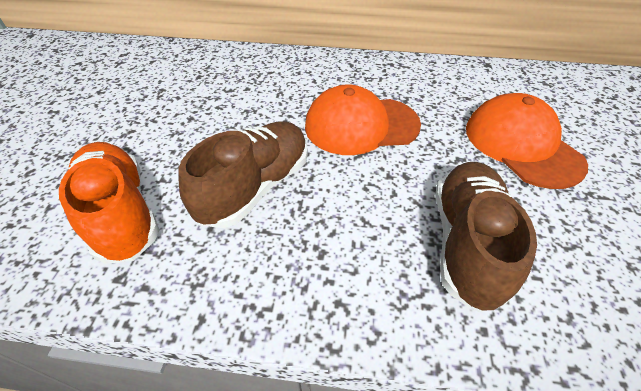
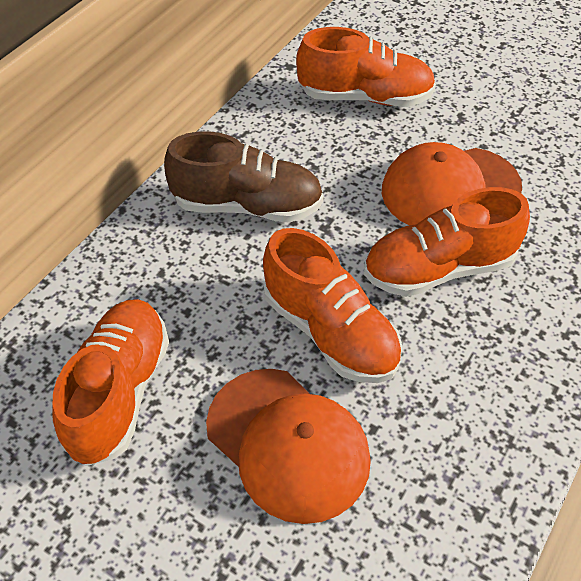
brown shoe: 2 -> 1
orange shoe: 1 -> 4

